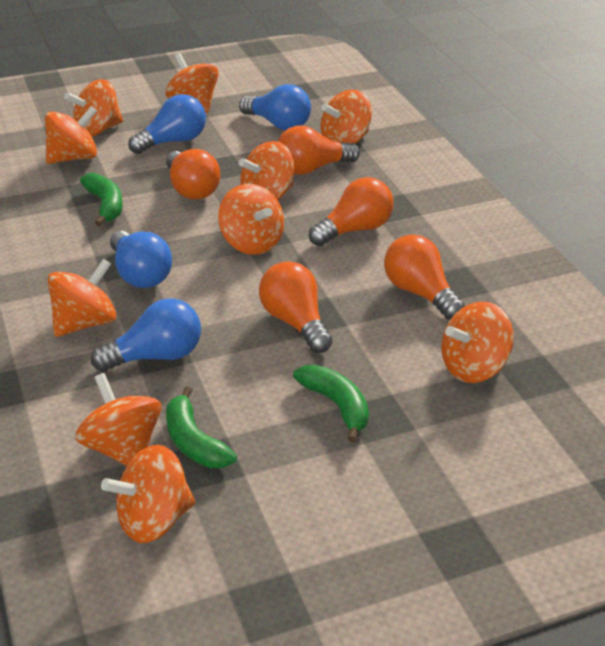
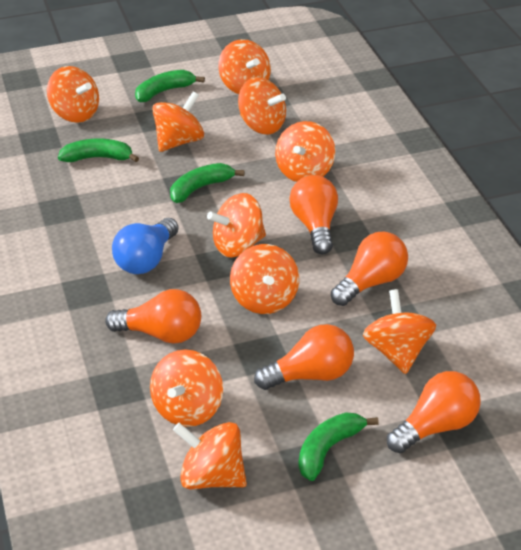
blue light bulb: 4 -> 1
green banana: 3 -> 4

